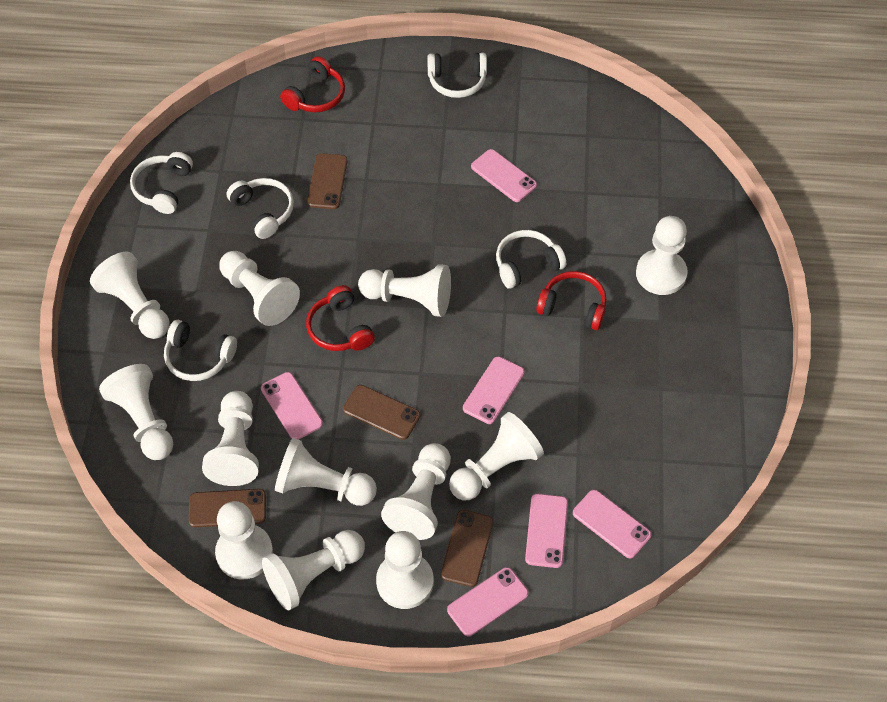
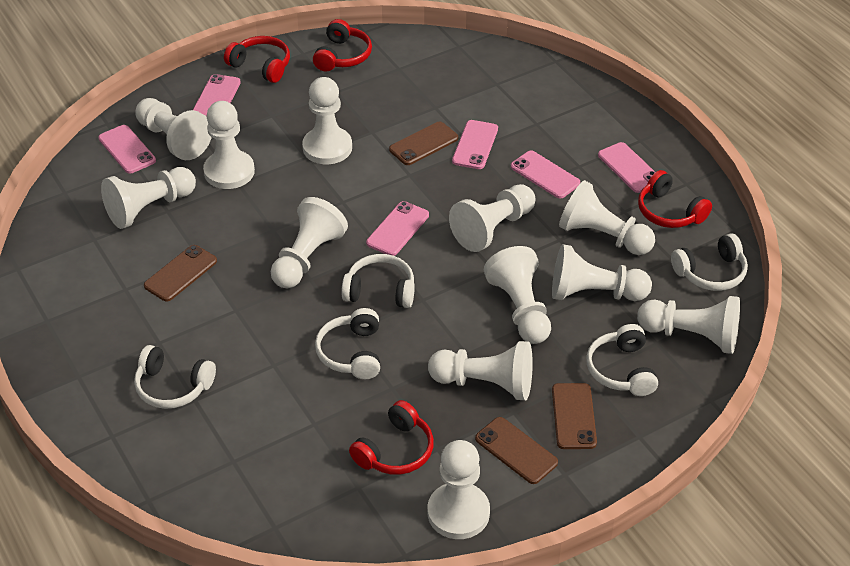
red headphones: 3 -> 4

